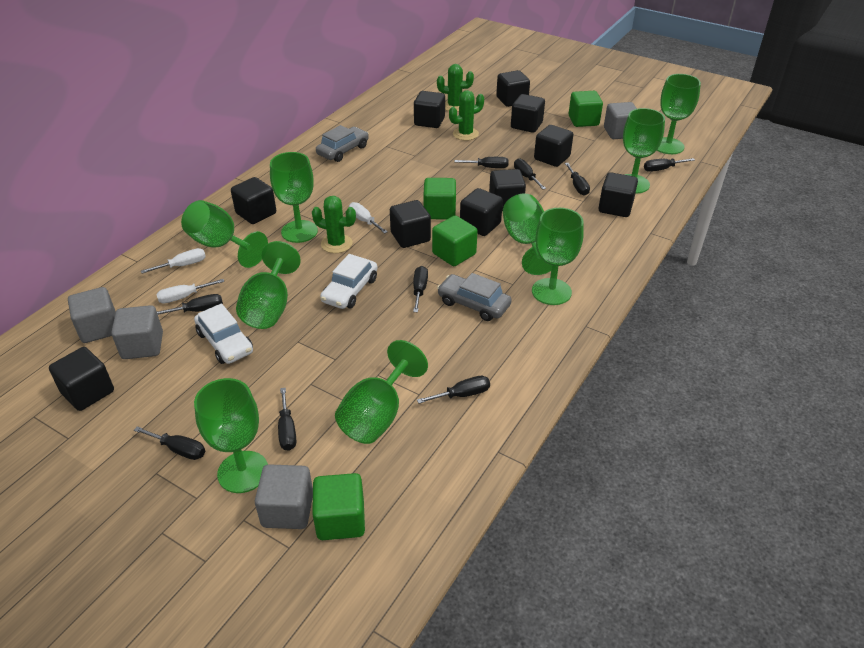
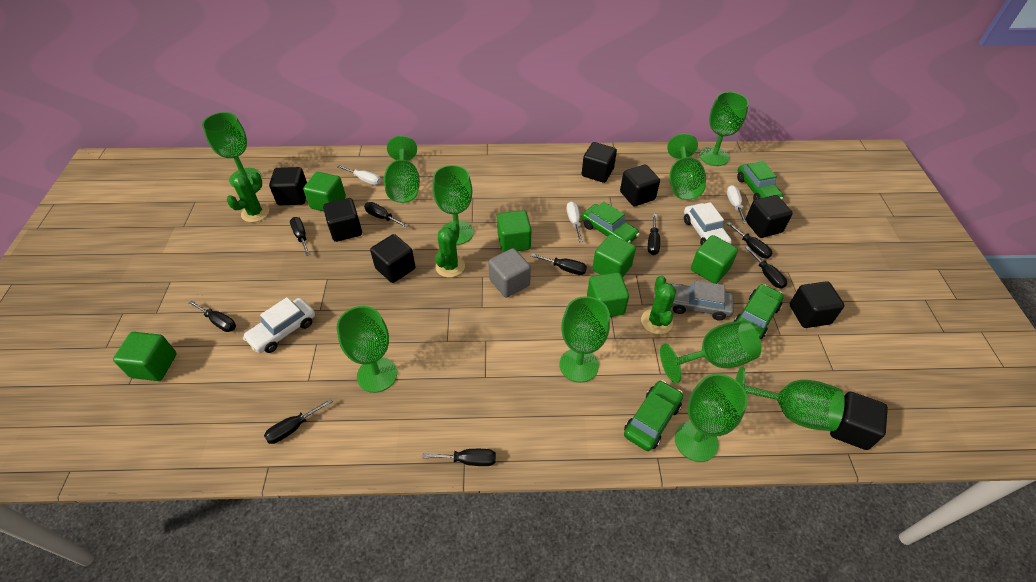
black cube: 10 -> 8
green car: 0 -> 4
green cube: 4 -> 6
green goblet: 9 -> 10
grey car: 2 -> 1
grey cube: 4 -> 1

